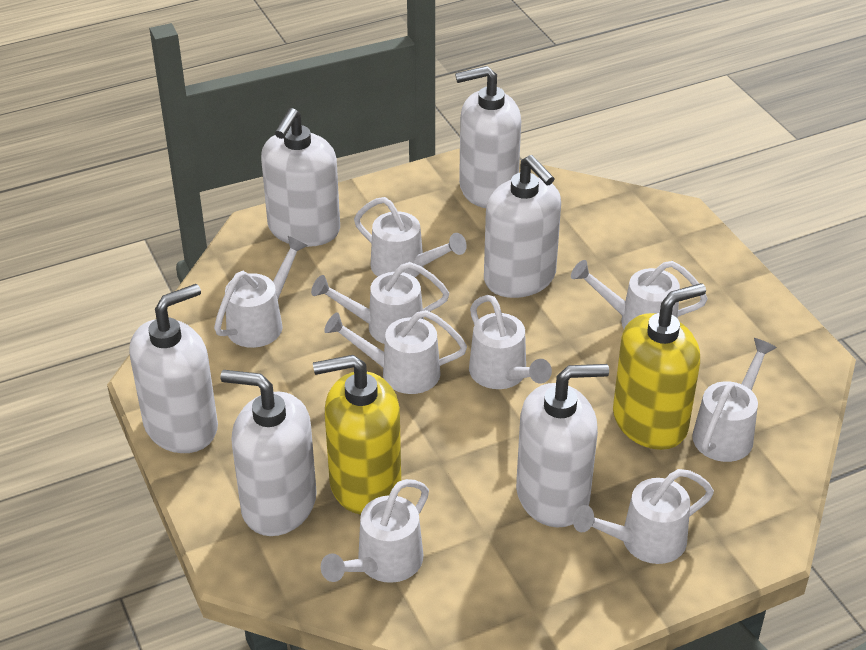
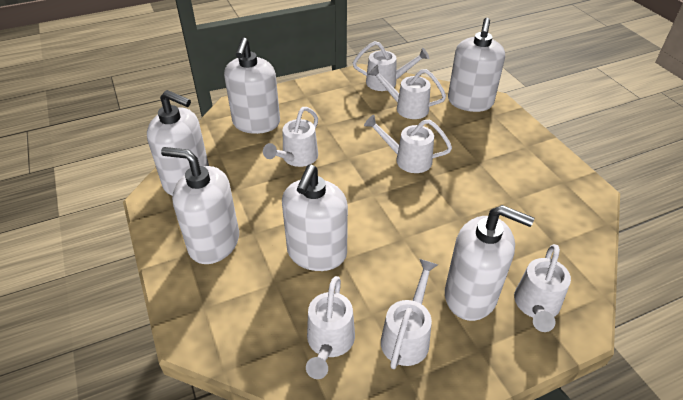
white watering can: 9 -> 7
yellow soap dispenser: 2 -> 0

